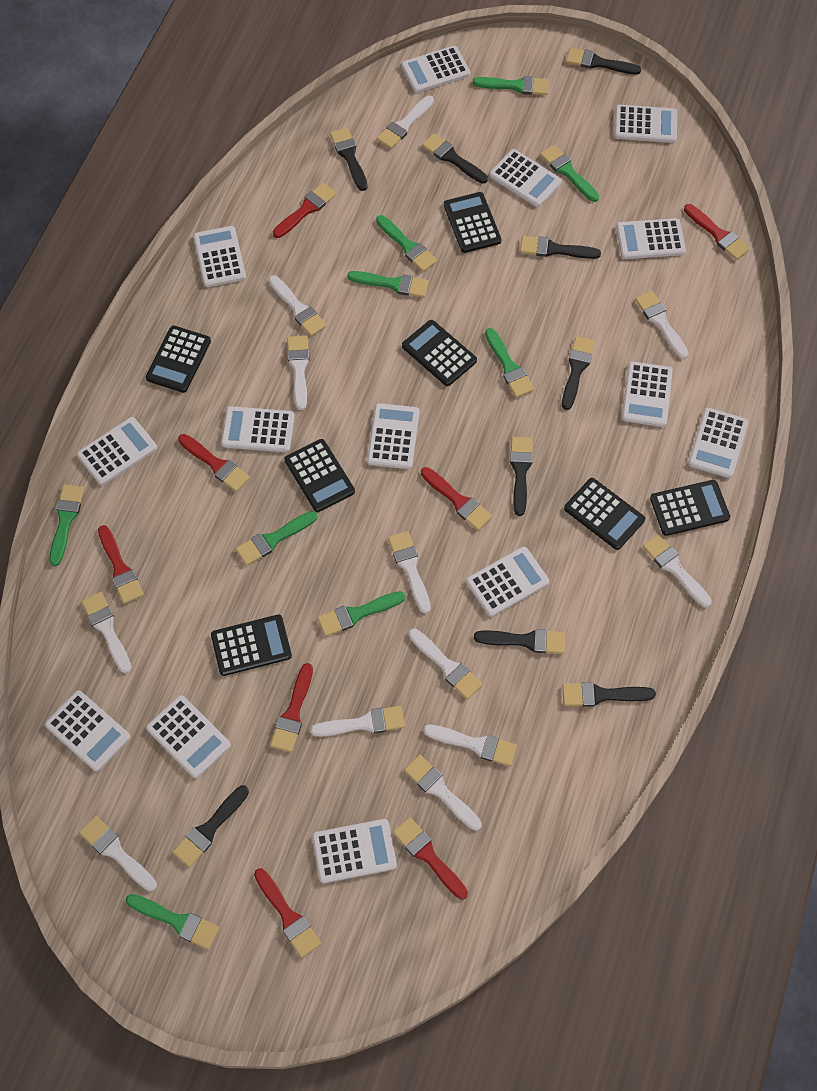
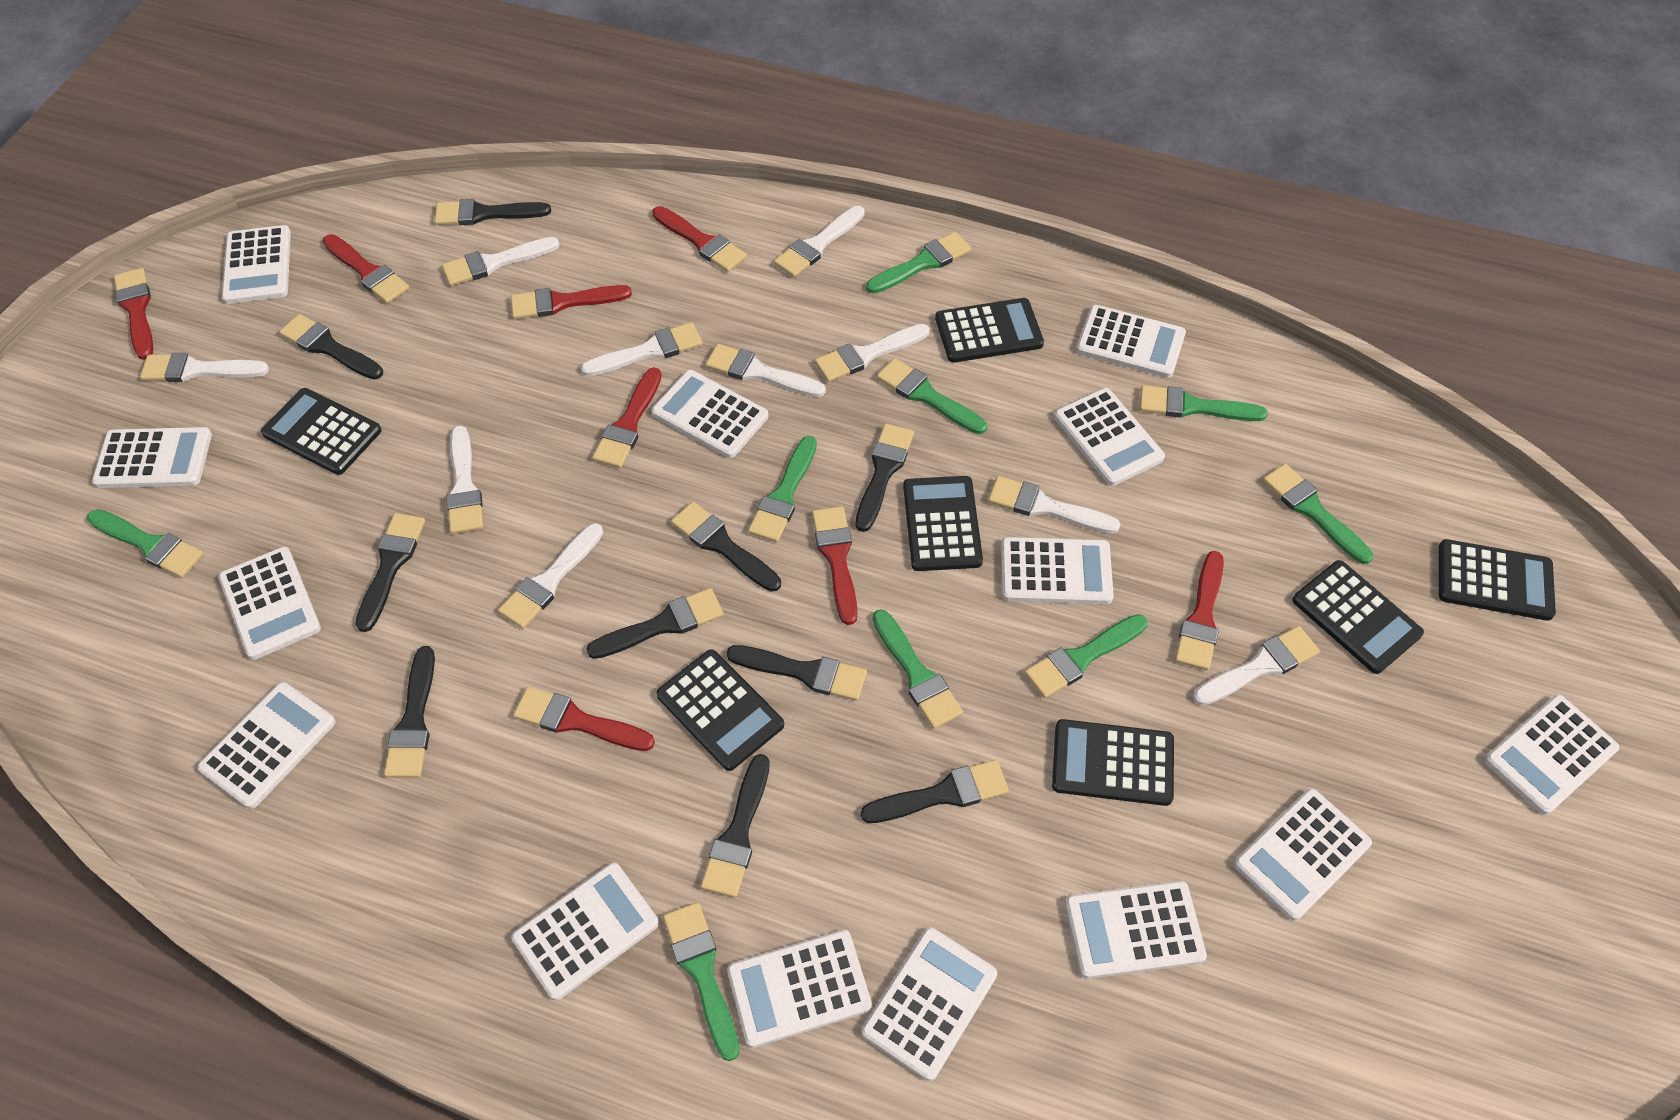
black brush: 9 -> 10
white brush: 12 -> 10

